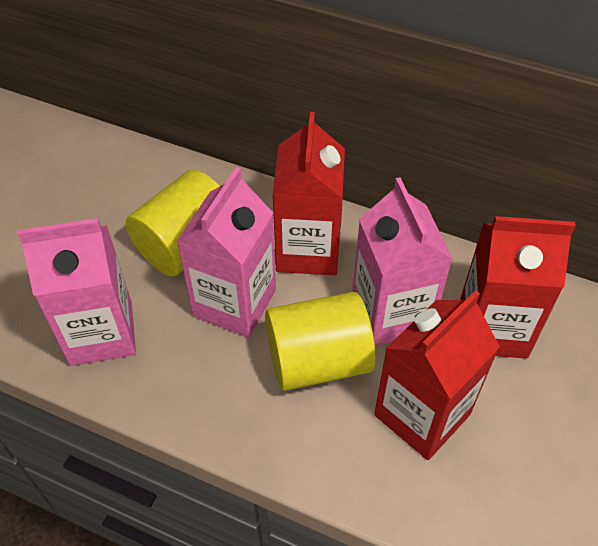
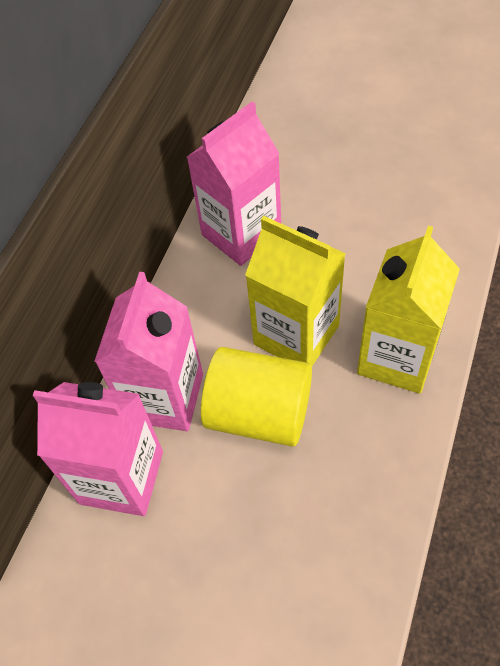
red carton: 3 -> 0
yellow carton: 0 -> 2
yellow cylinder: 2 -> 1

